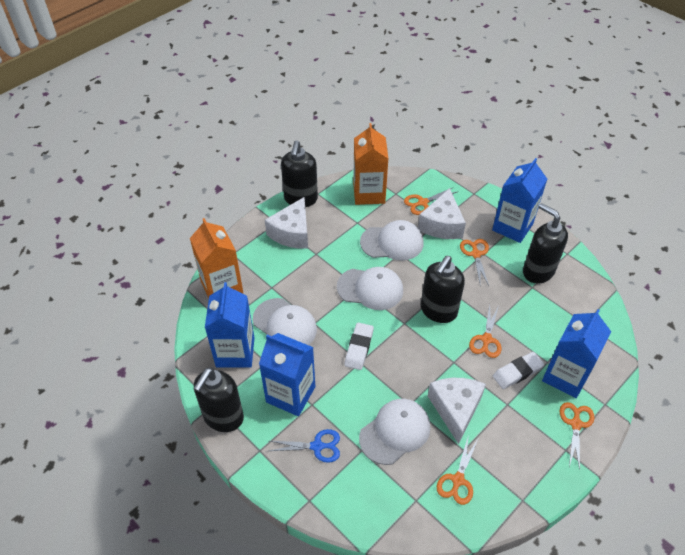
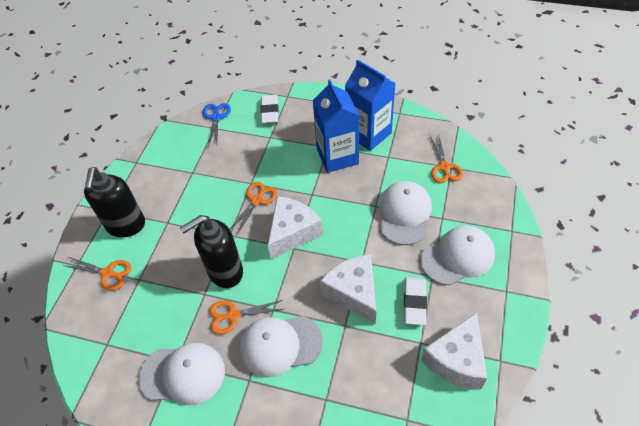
black soap dispenser: 4 -> 2
blue carton: 4 -> 2
orange carton: 2 -> 0
orange scissors: 5 -> 4

